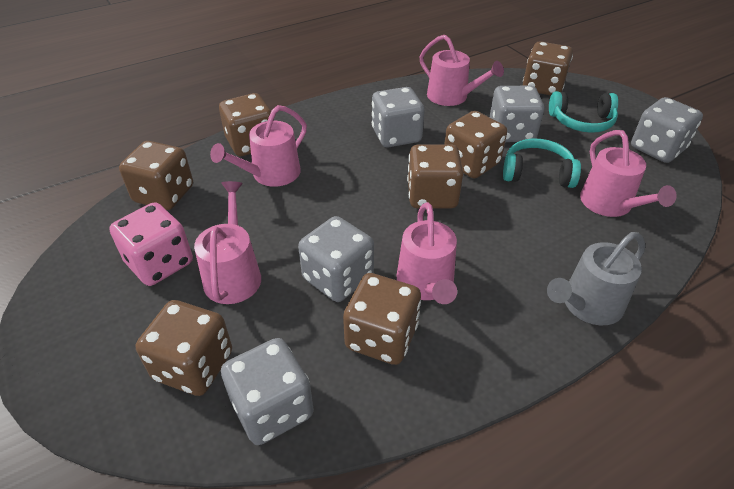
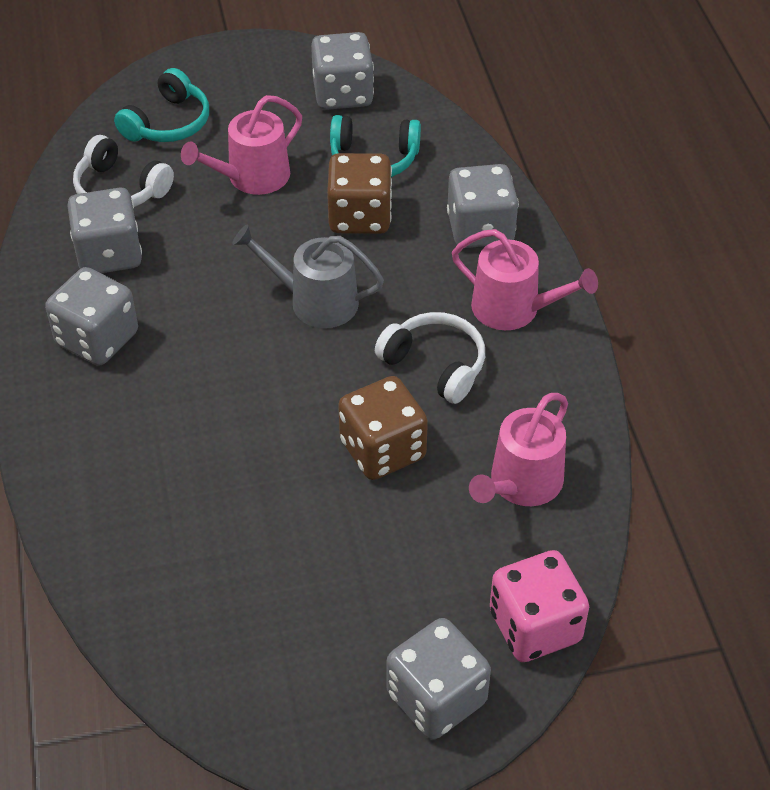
brown dice: 7 -> 2
pink watering can: 5 -> 3
white headphones: 0 -> 2

